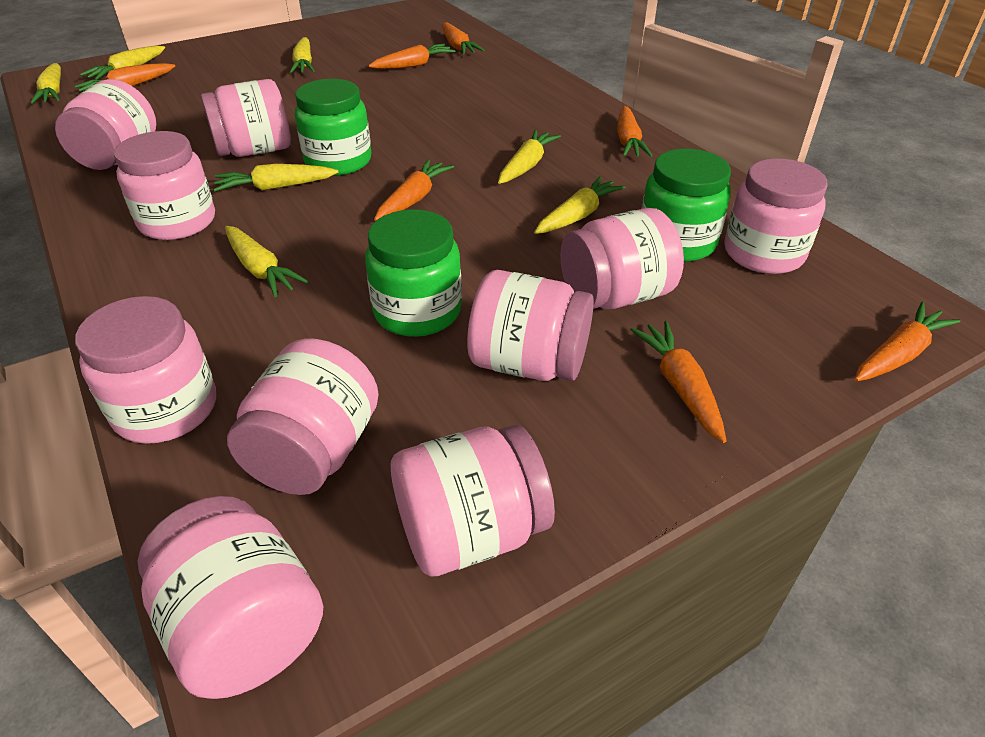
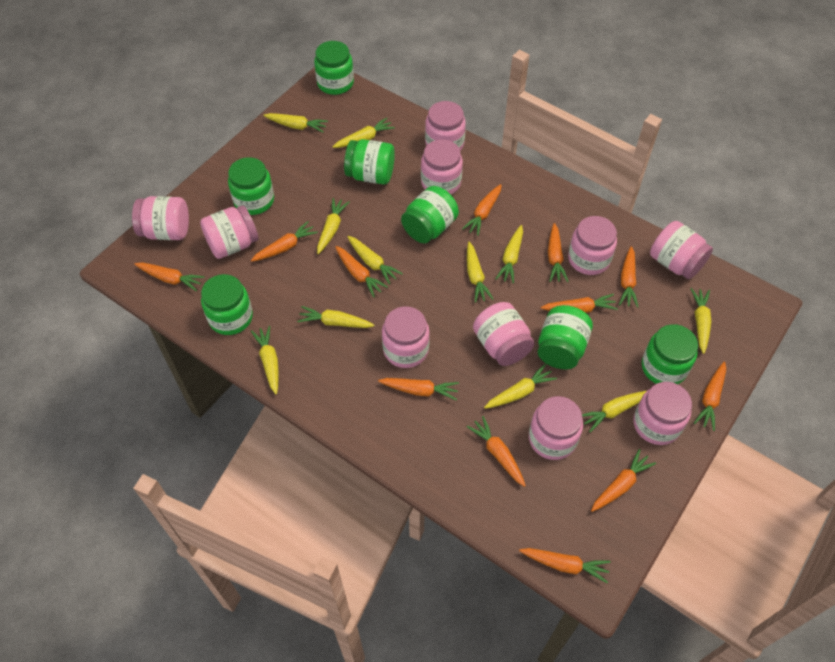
green jar: 3 -> 7
orange carrot: 7 -> 12
yellow carrot: 7 -> 11

